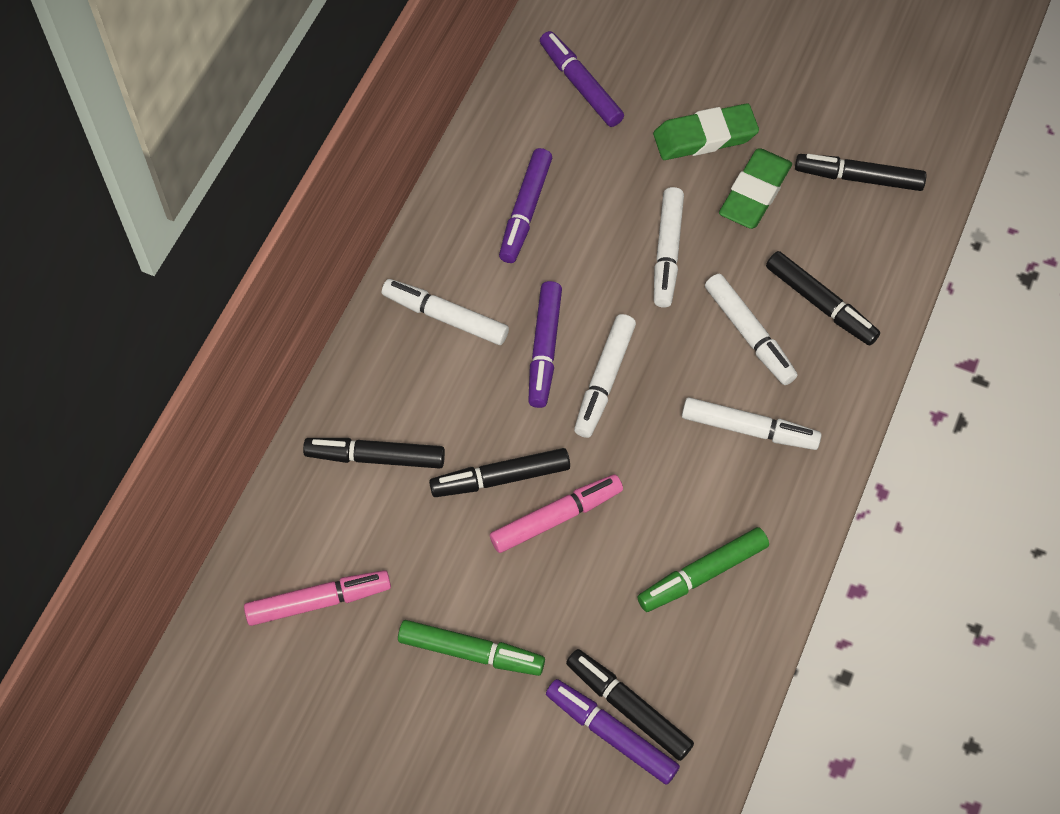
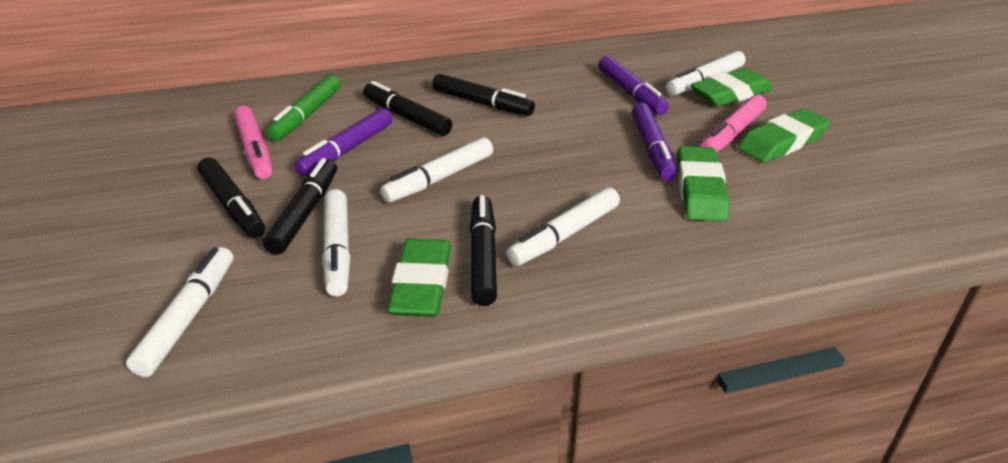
green eraser: 2 -> 4
green marker: 2 -> 1
purple marker: 4 -> 3

